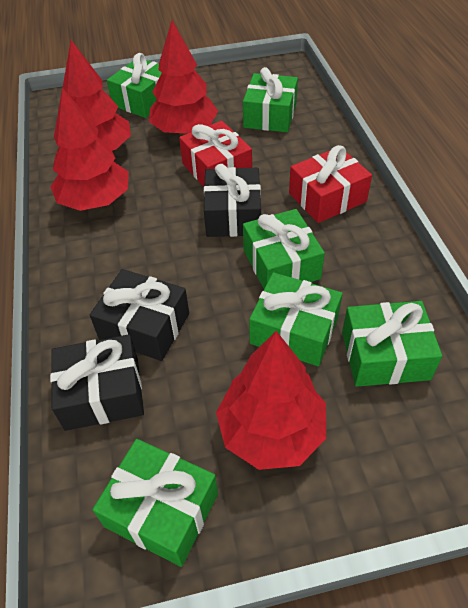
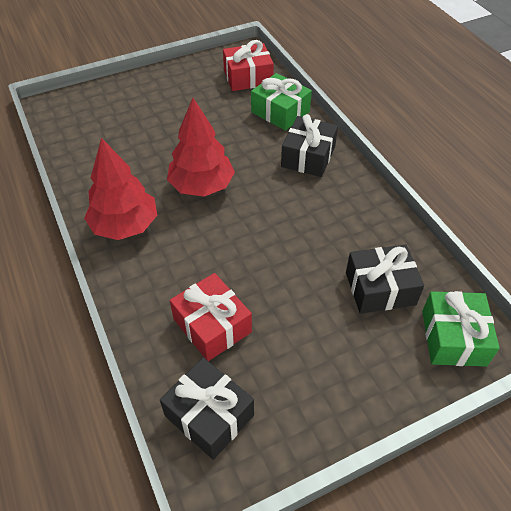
green gift: 6 -> 2
red tree: 4 -> 2

